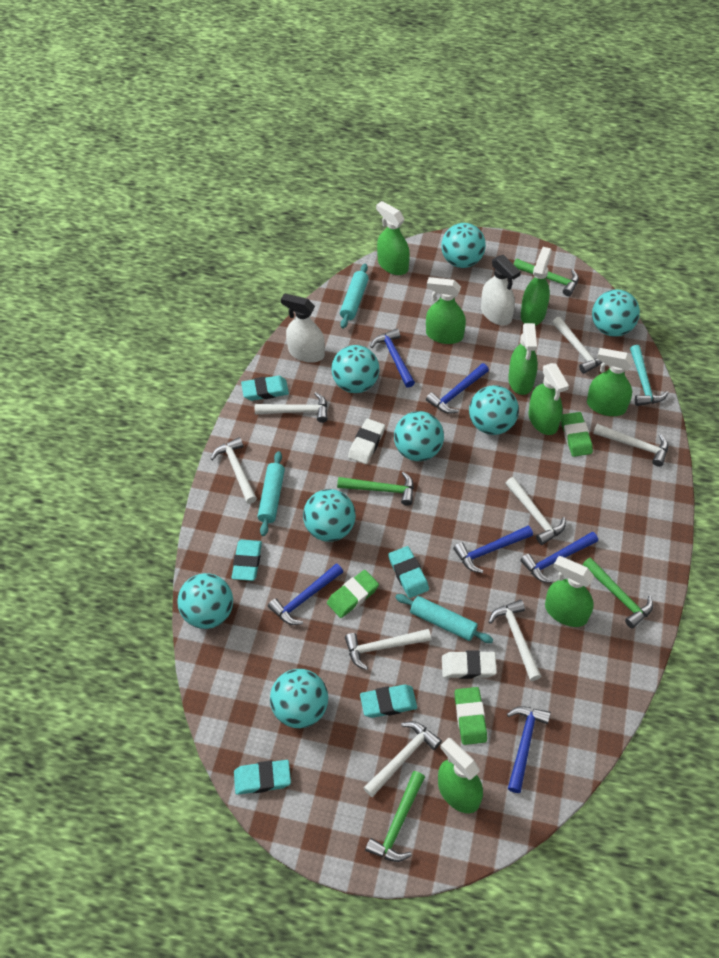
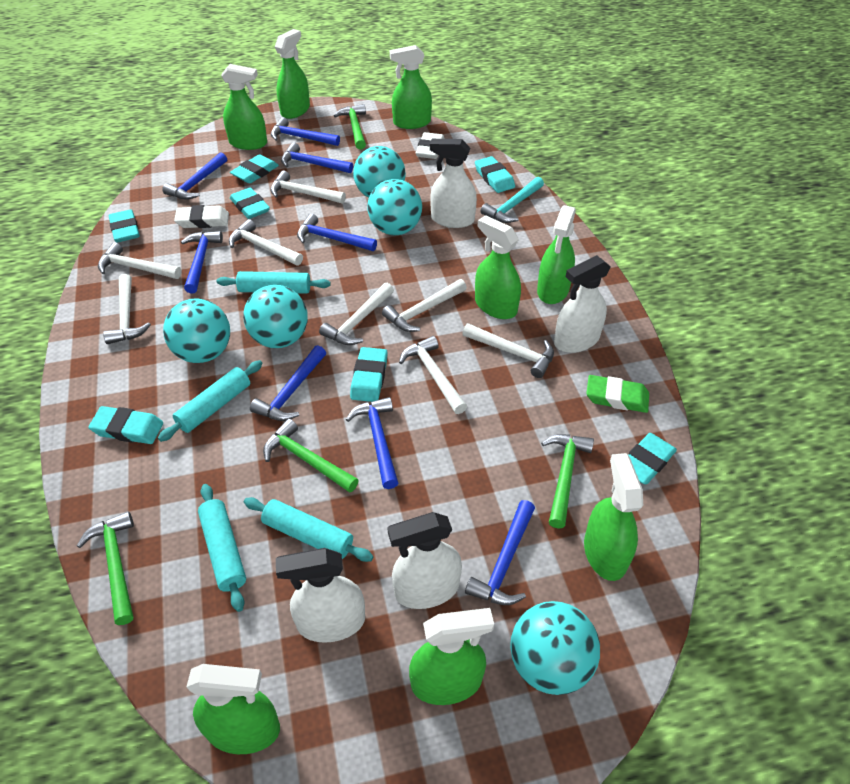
blue hammer: 6 -> 8
green eraser: 3 -> 1
turquoise ball: 8 -> 5
turquoise eraser: 5 -> 7
turquoise rolling pin: 3 -> 4
white spray bottle: 2 -> 4

